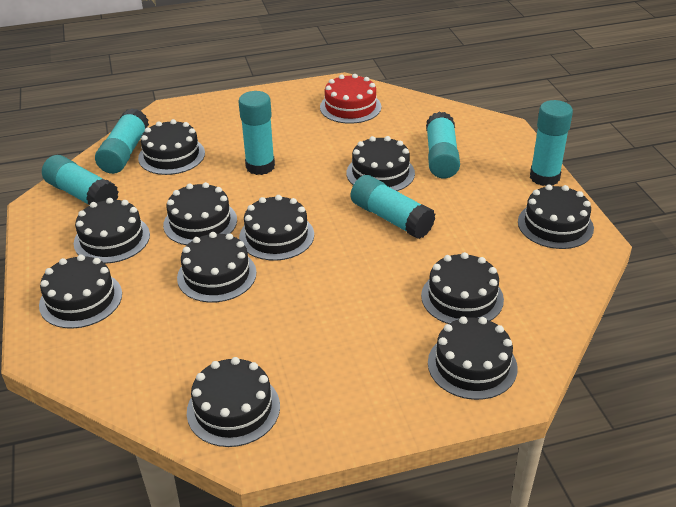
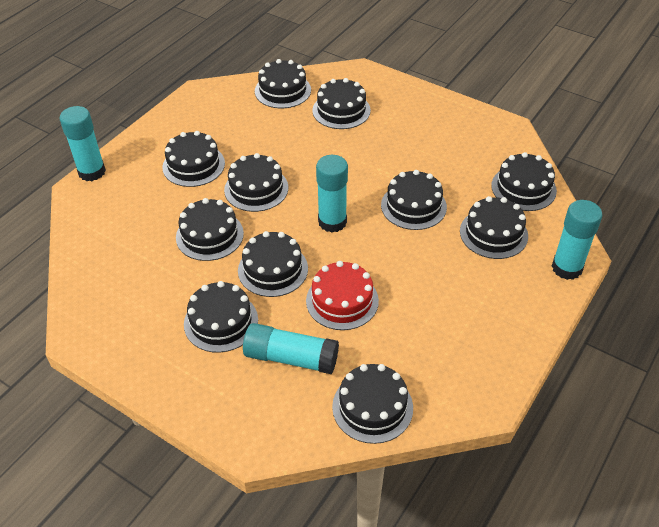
turquoise glue stick: 6 -> 4

